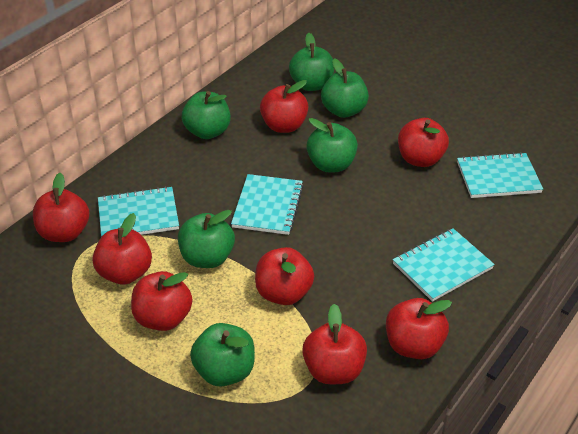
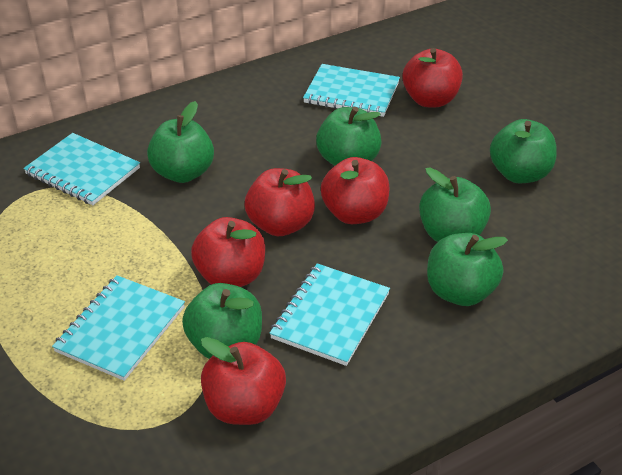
red apple: 8 -> 5

